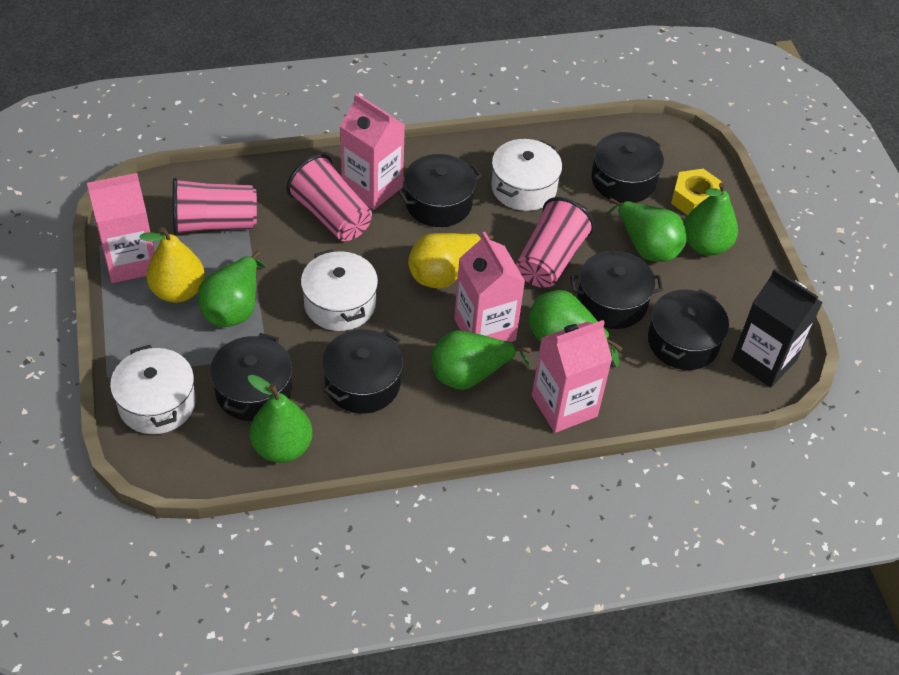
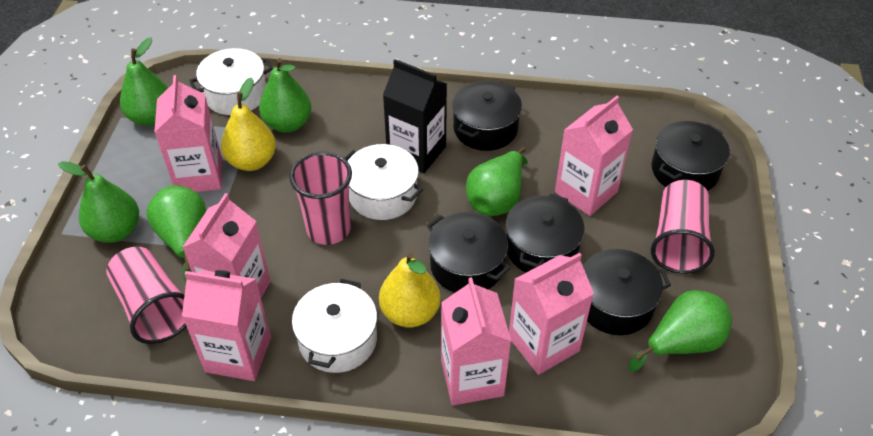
black pot: 6 -> 5
pink carton: 4 -> 6
yellow nut: 1 -> 0

